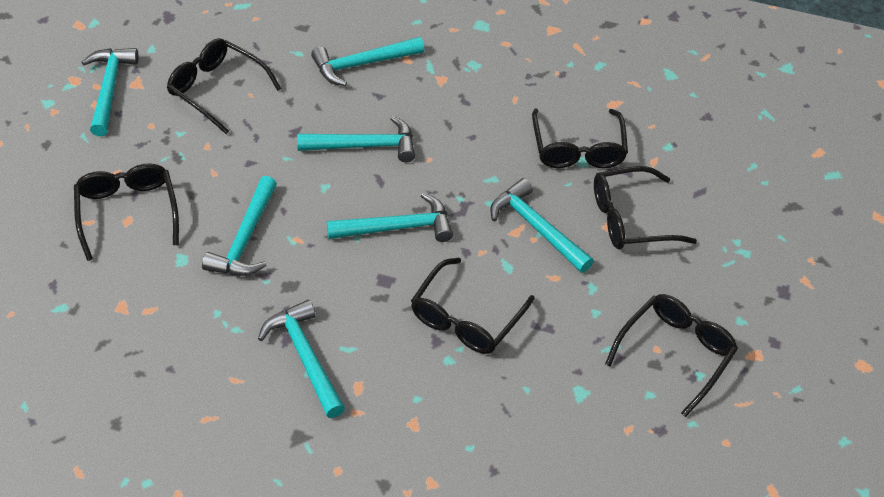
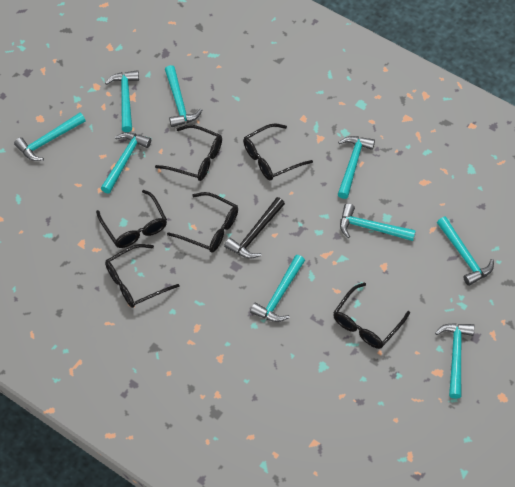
black hammer: 0 -> 1
turquoise hammer: 7 -> 9

